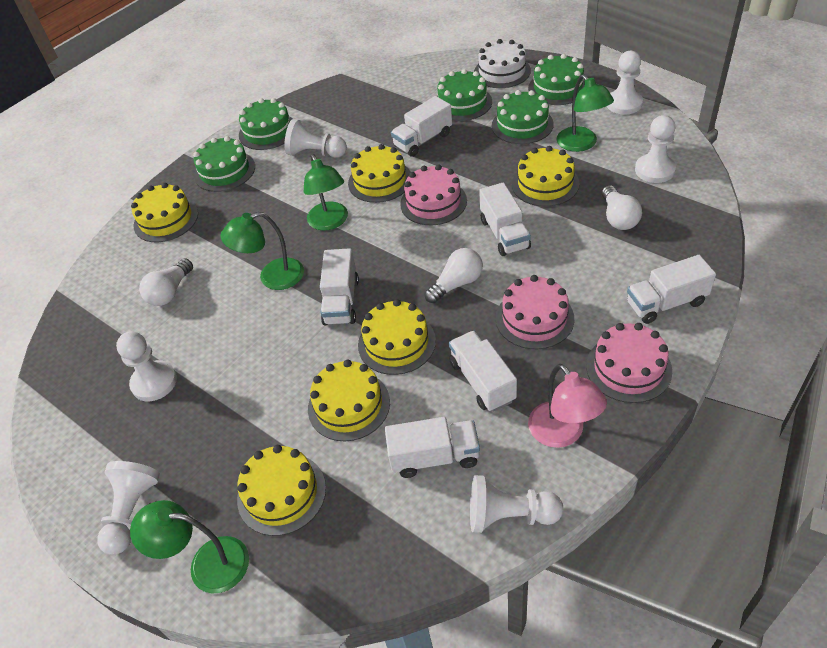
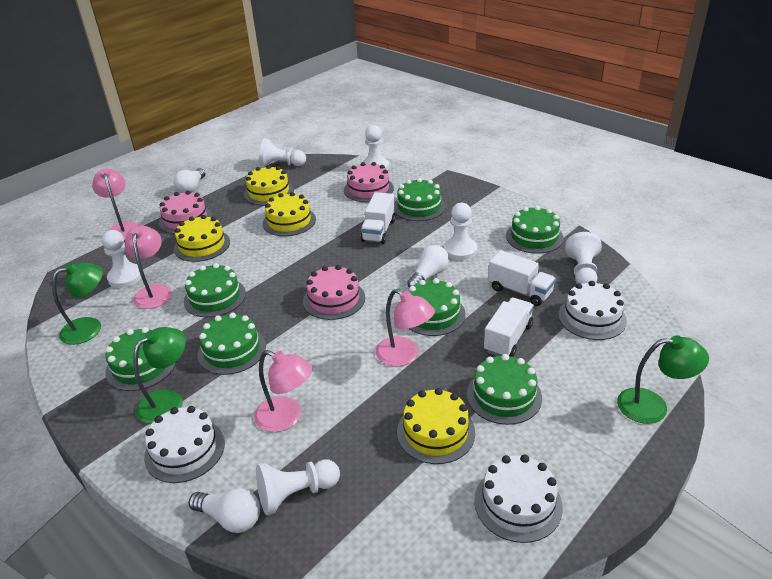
green cake: 5 -> 7
green lamp: 4 -> 3
pink lamp: 1 -> 4
white cake: 1 -> 3
white truck: 6 -> 3
yellow cake: 6 -> 4

